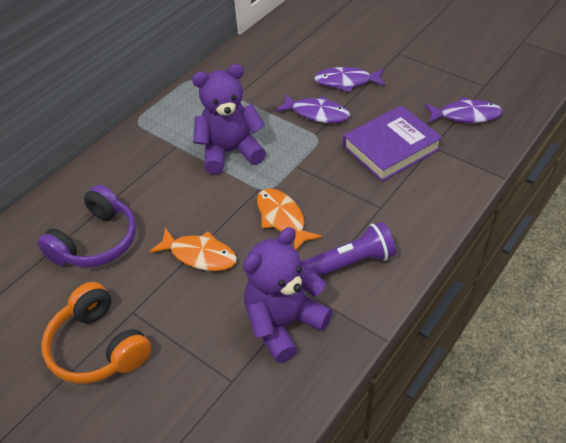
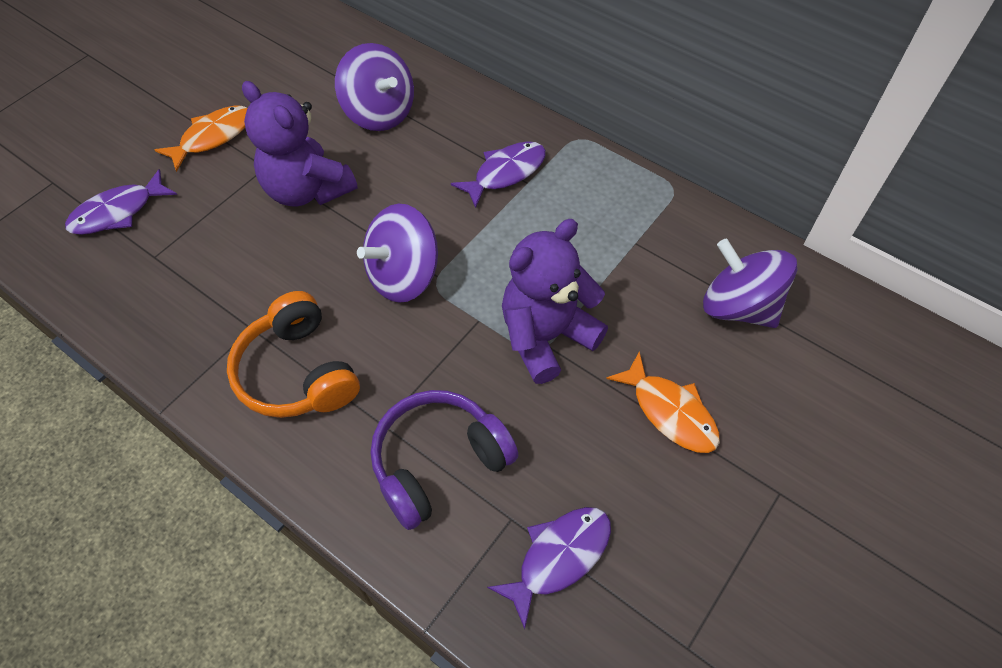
purple book: 1 -> 0
purple flashlight: 1 -> 0
purple spinning top: 0 -> 3

